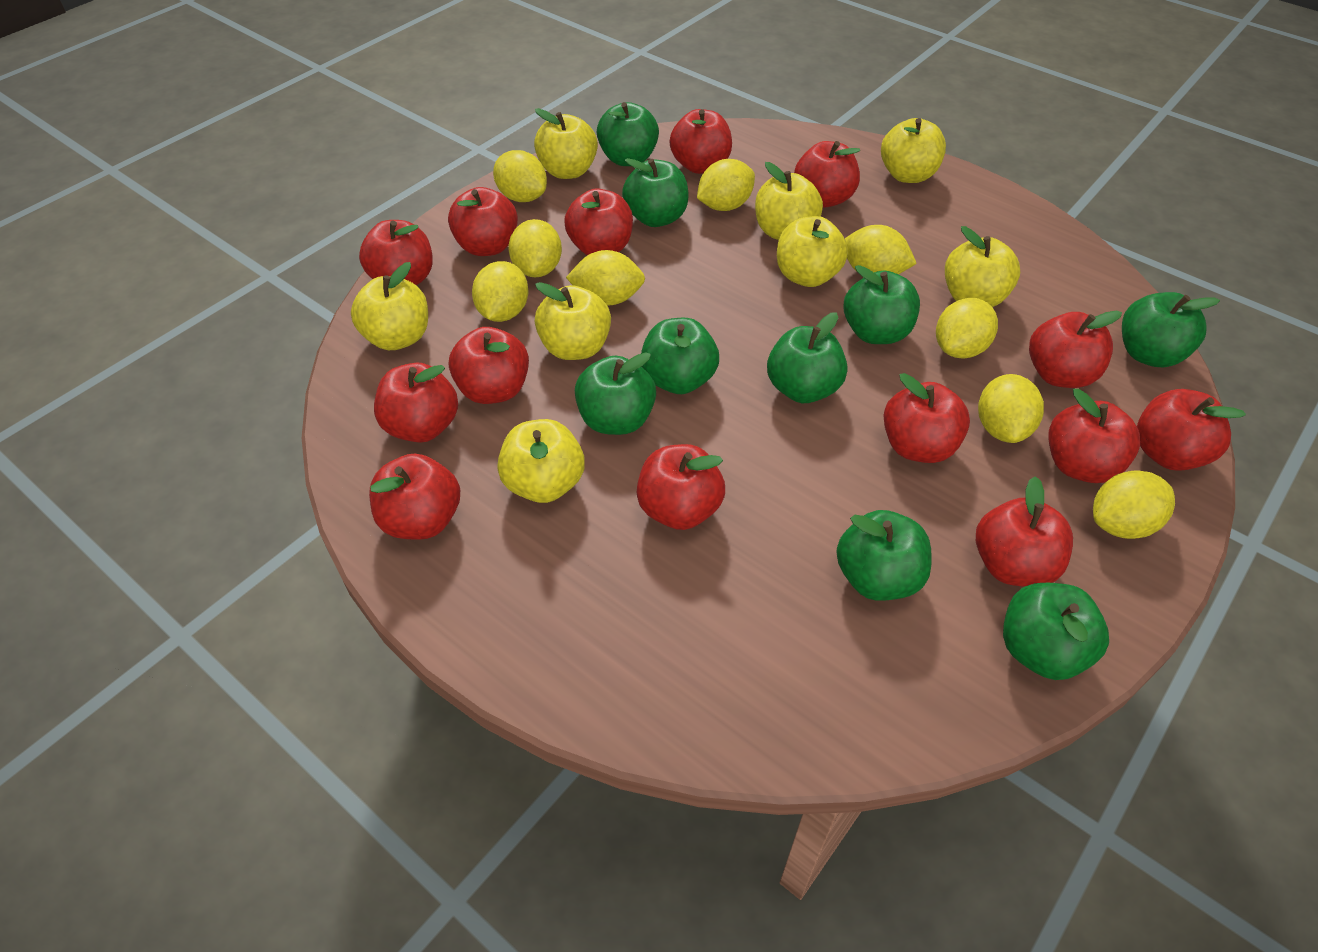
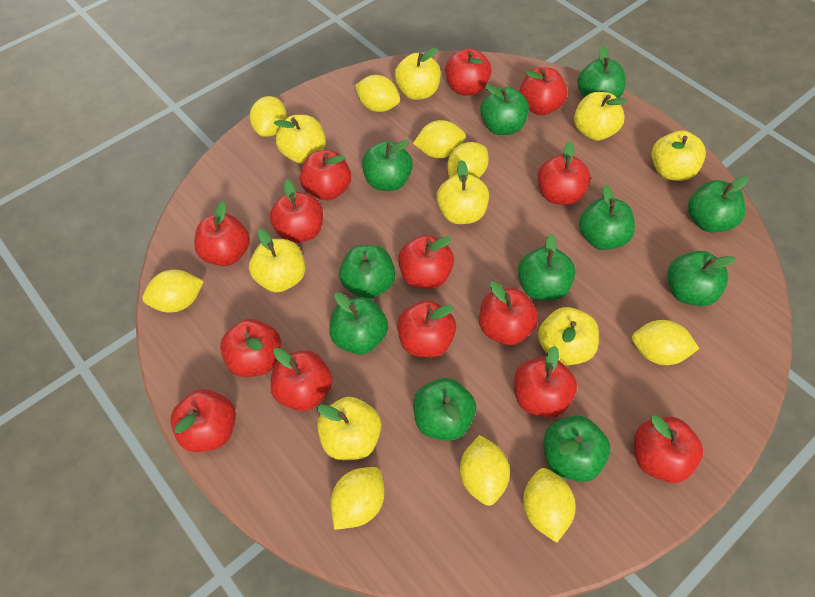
green apple: 9 -> 11

